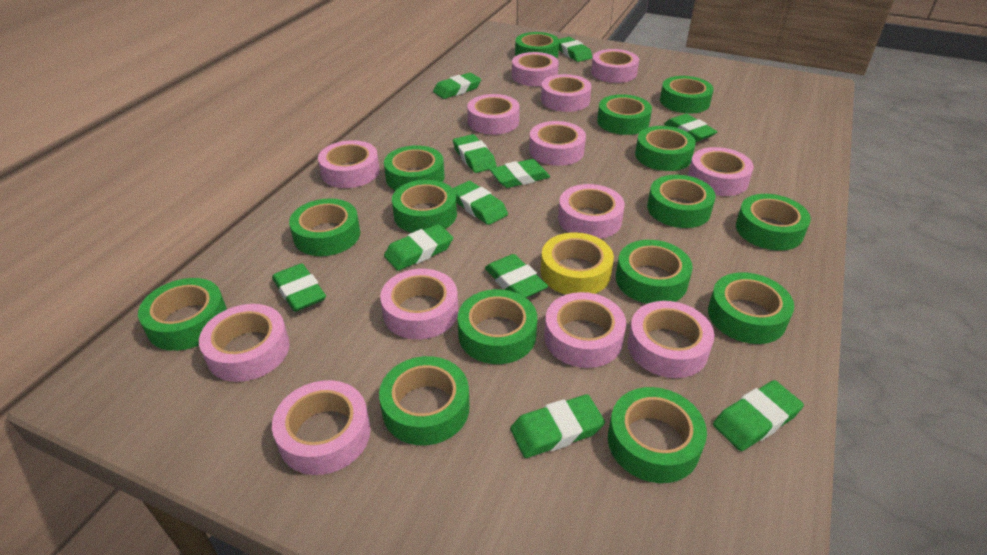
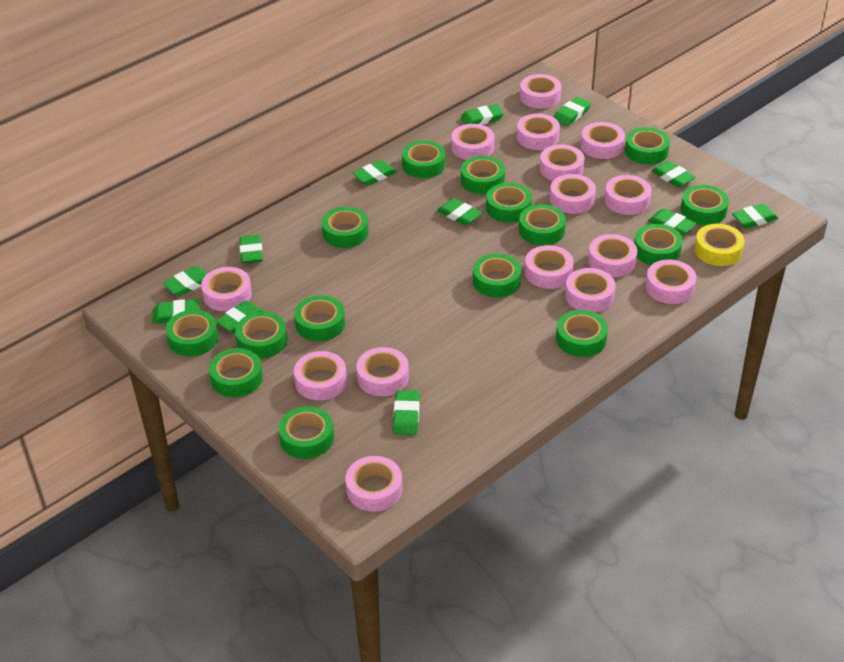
green eraser: 11 -> 12
pink tape: 13 -> 15

